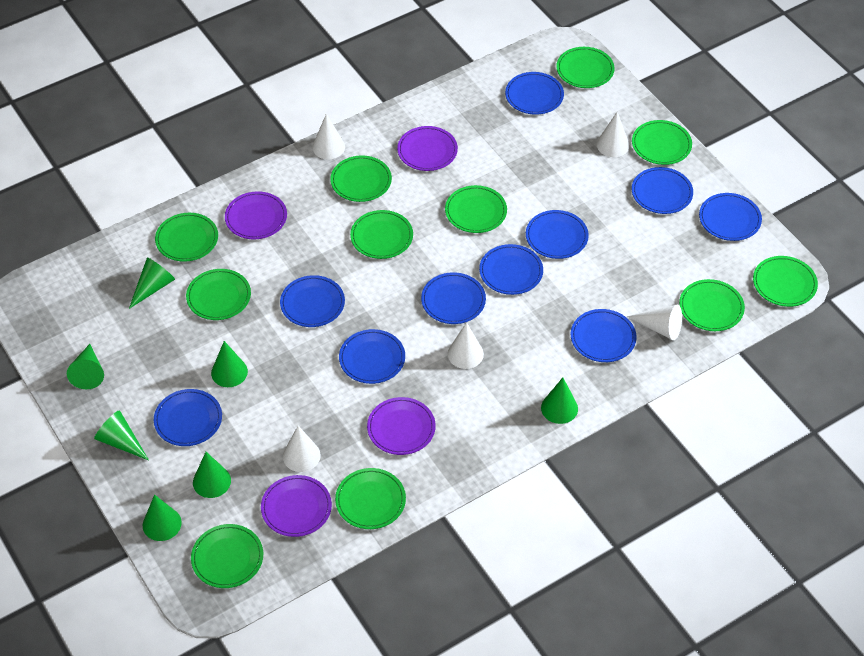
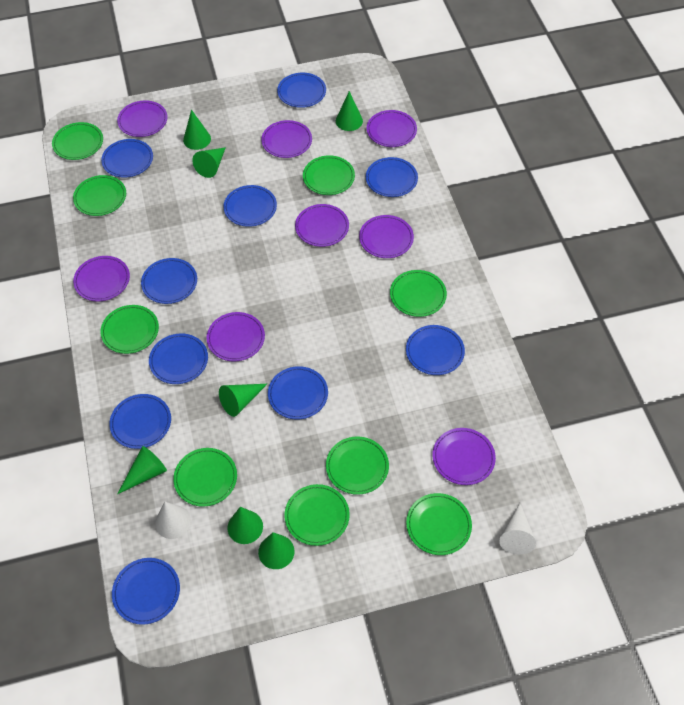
green plate: 11 -> 9
purple plate: 4 -> 8
white cone: 5 -> 2

